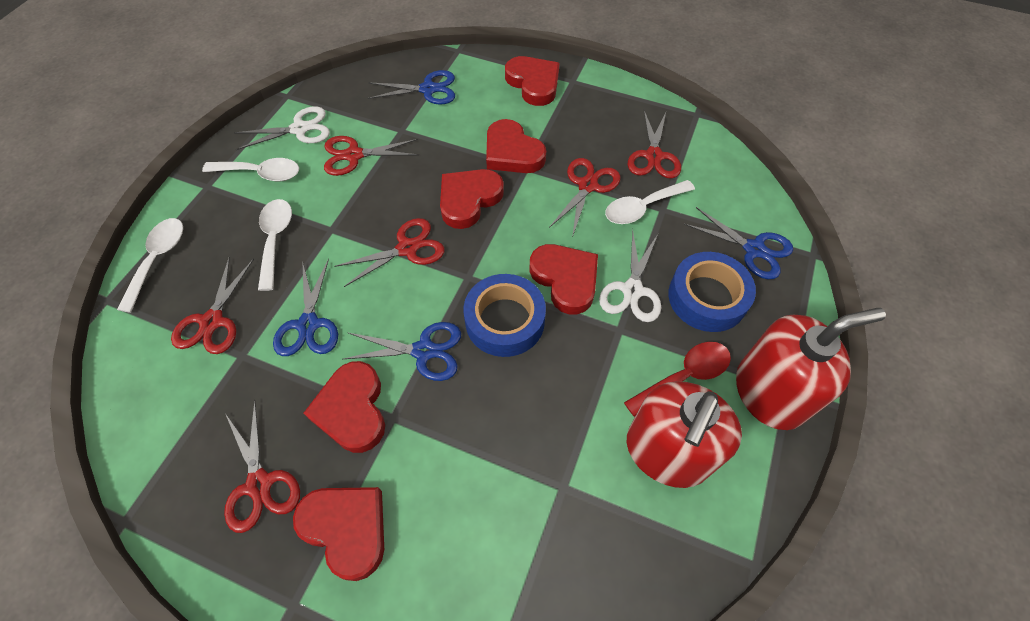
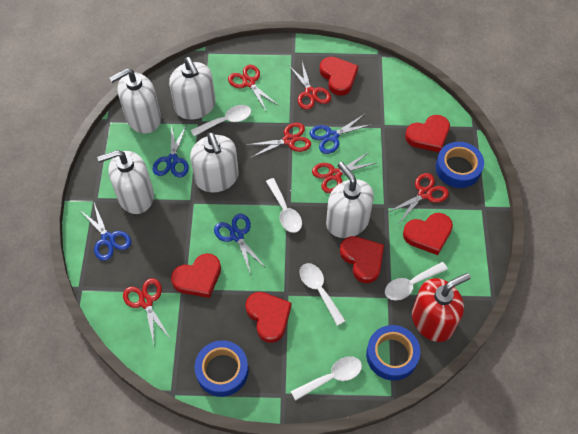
blue tape: 2 -> 3
red soap dispenser: 2 -> 1
red spoon: 1 -> 0
white scissors: 2 -> 0
white soap dispenser: 0 -> 5
white spoon: 4 -> 5

